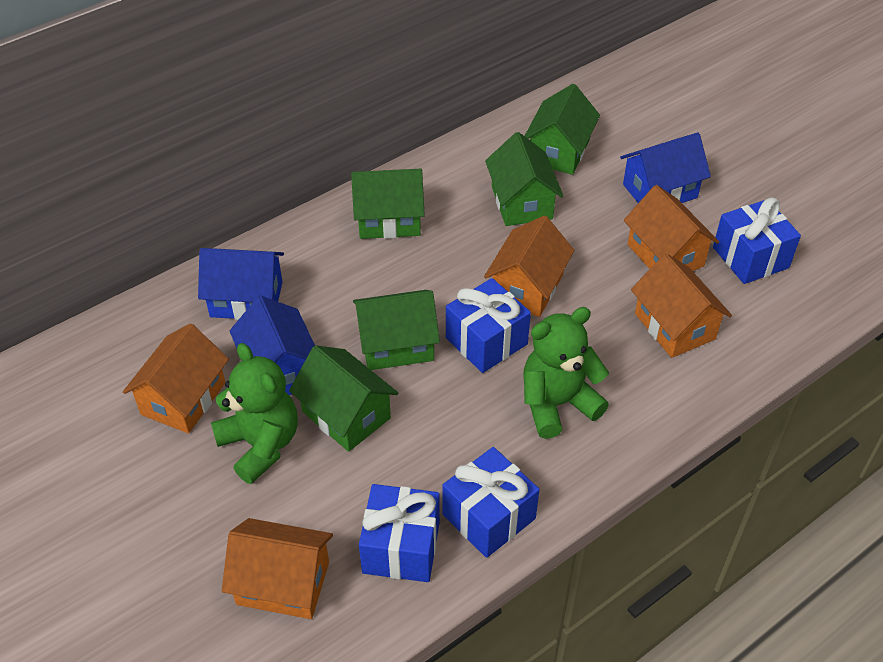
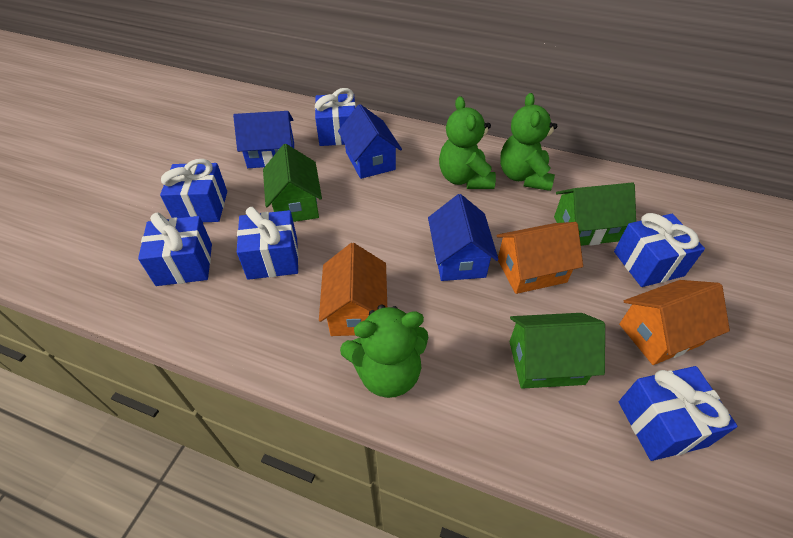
blue gift: 4 -> 6
green house: 5 -> 3
green teddy bear: 2 -> 3
orange house: 5 -> 3

